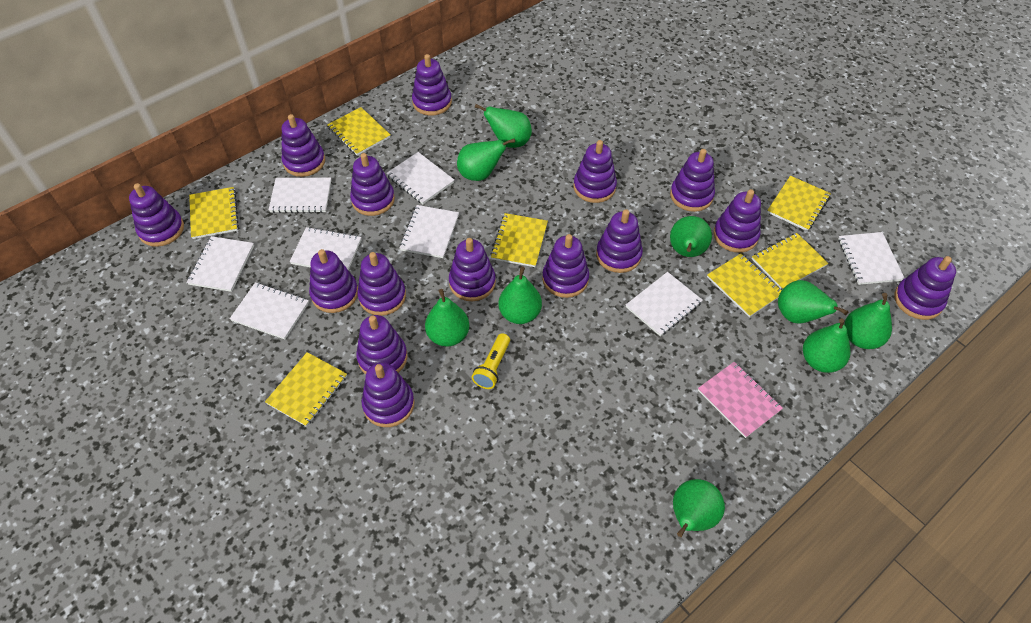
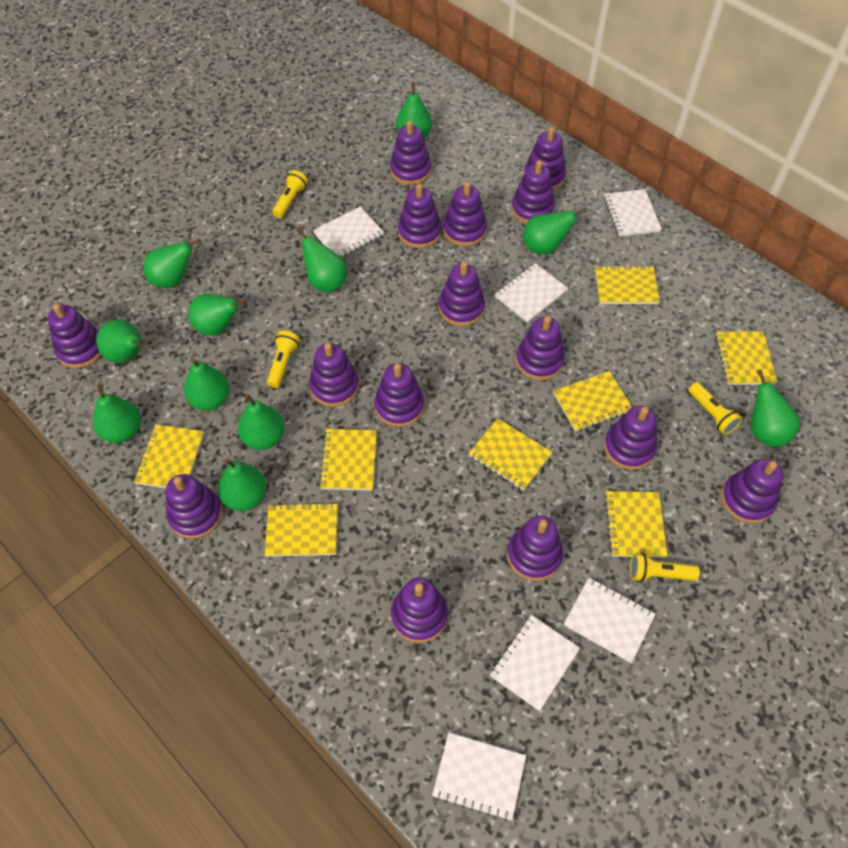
green pear: 9 -> 11
pink notebook: 1 -> 0
white notebook: 8 -> 6
yellow flashlight: 1 -> 4
yellow notebook: 7 -> 8

